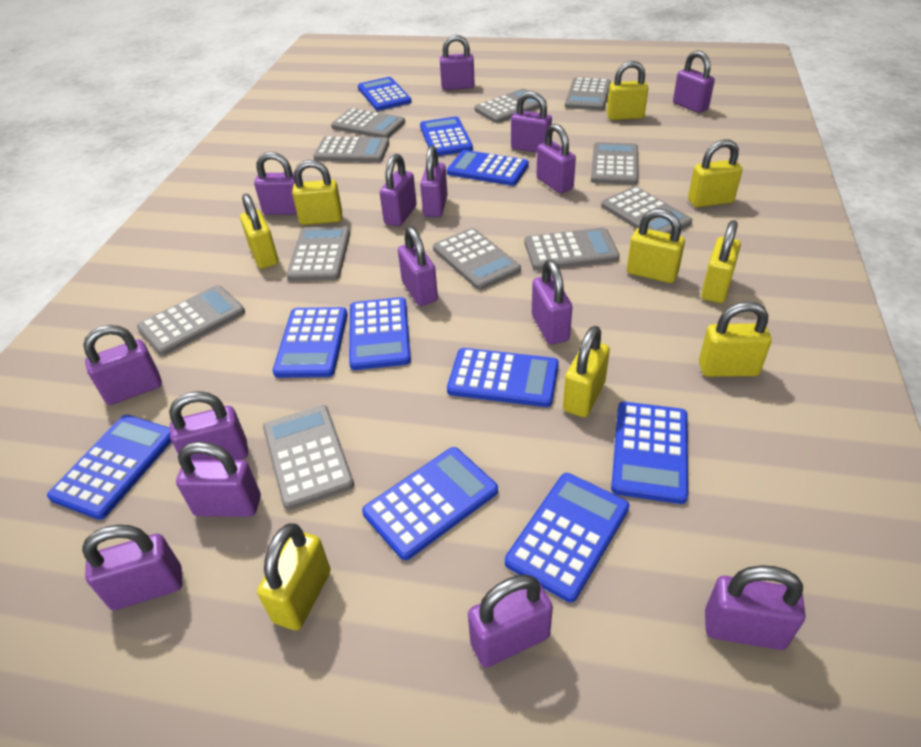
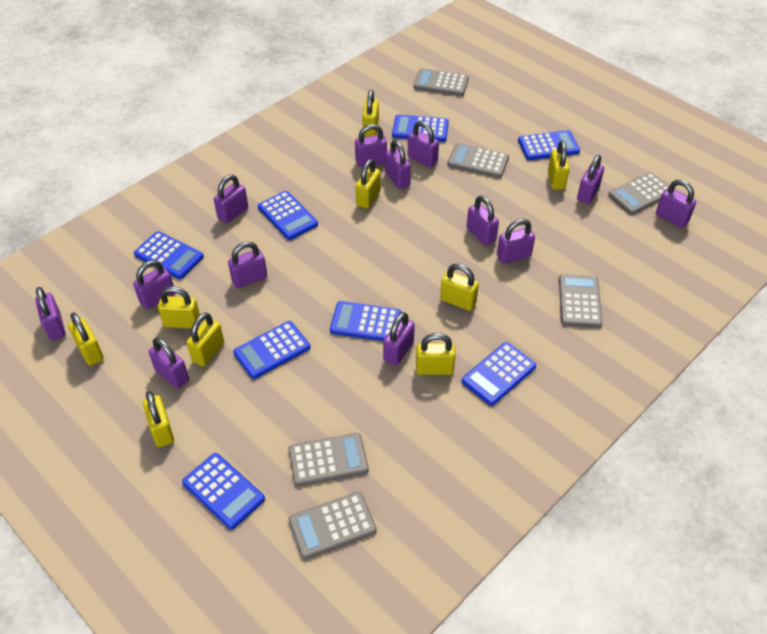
blue calculator: 10 -> 8
grey calculator: 11 -> 6
purple padlock: 15 -> 13

